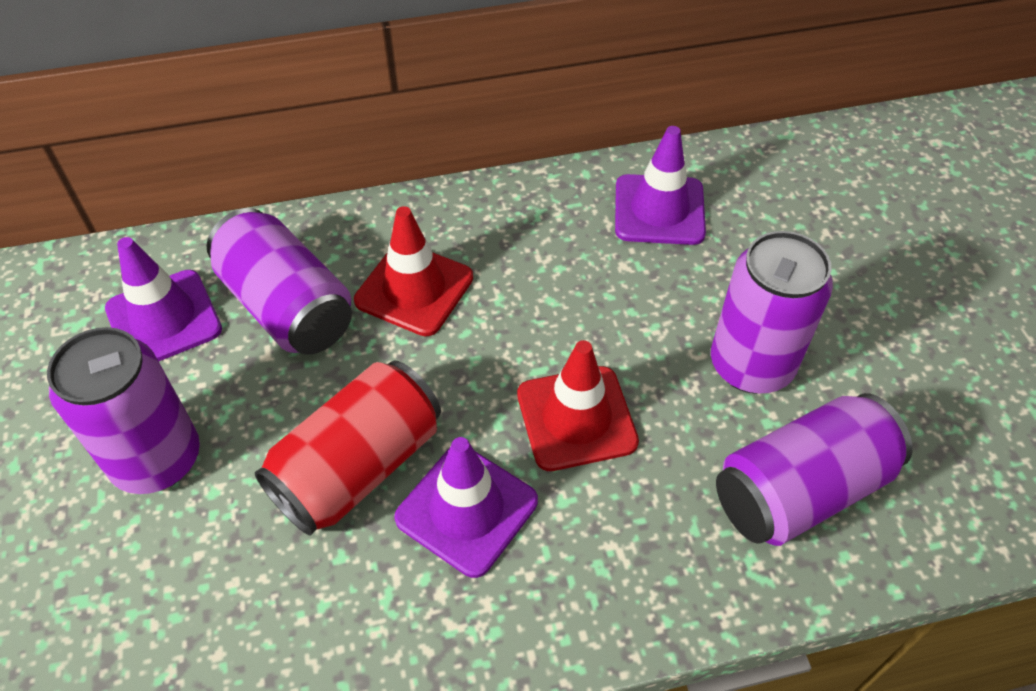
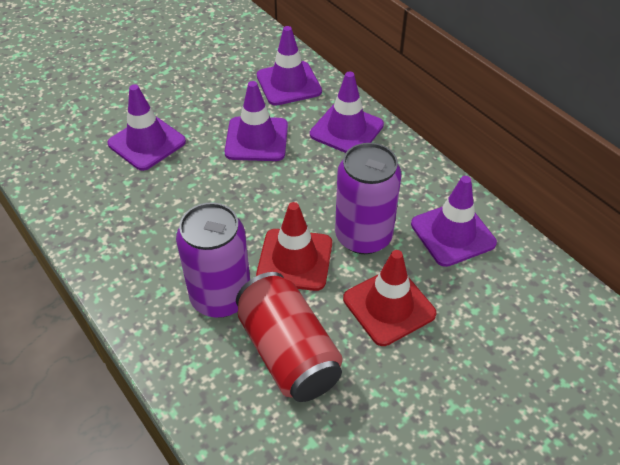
purple can: 4 -> 2
purple traffic cone: 3 -> 5

